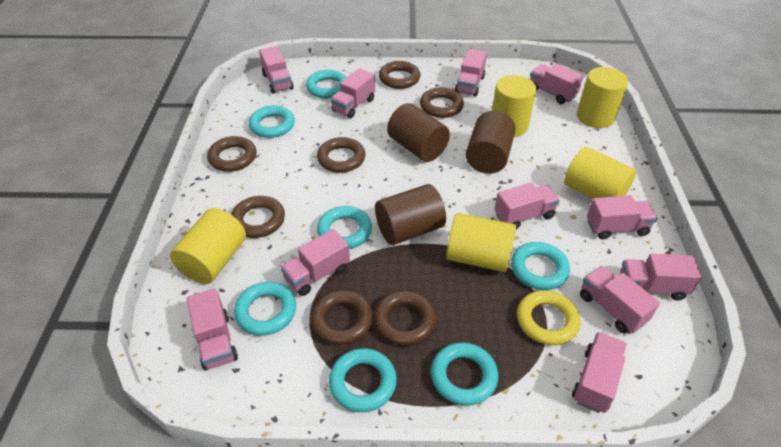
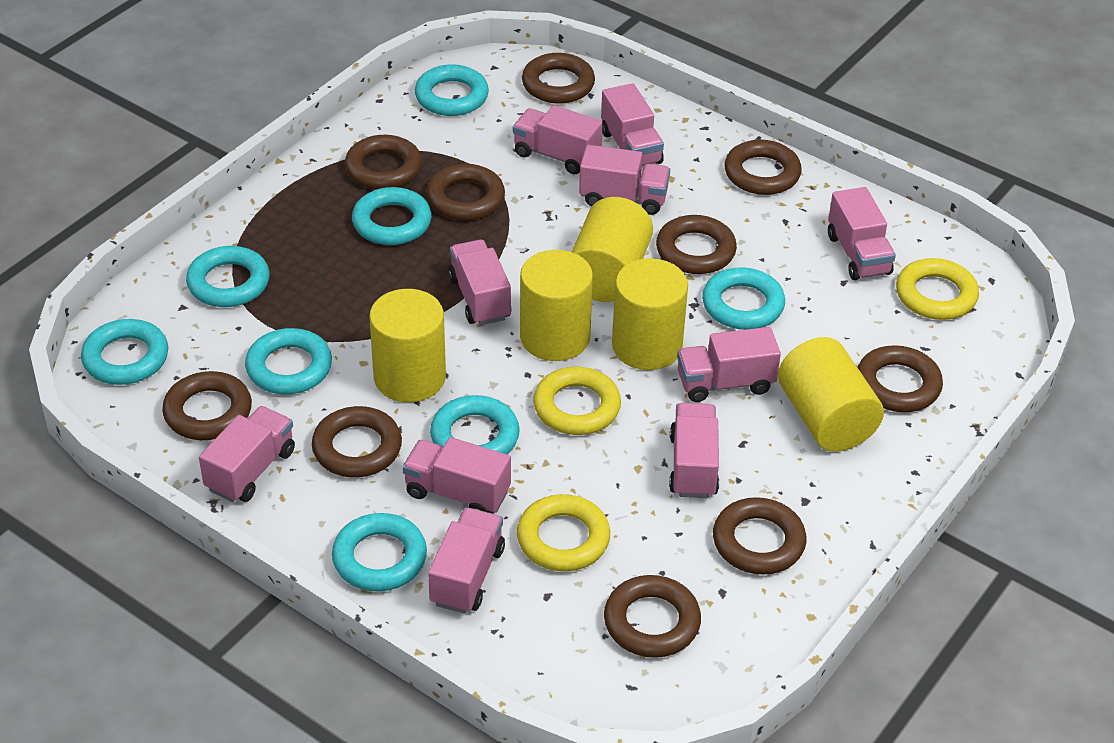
brown cylinder: 3 -> 0
brown ring: 7 -> 10
pink truck: 11 -> 10
turquoise ring: 7 -> 8
yellow ring: 1 -> 3

